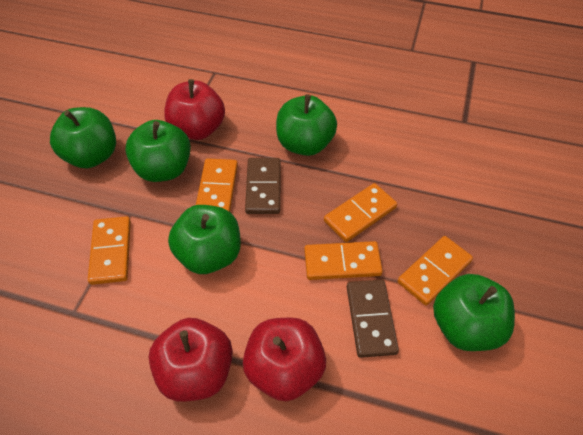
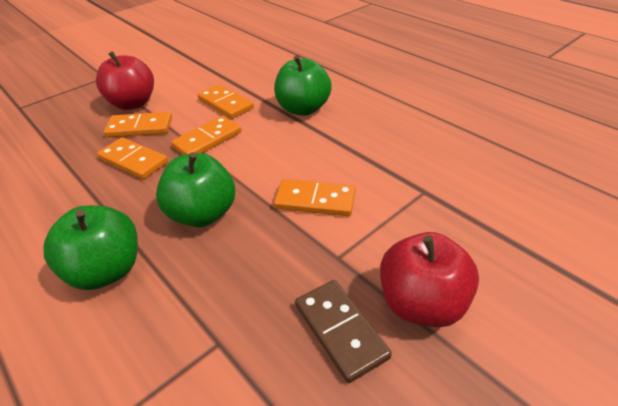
brown domino: 2 -> 1
green apple: 5 -> 3
red apple: 3 -> 2

